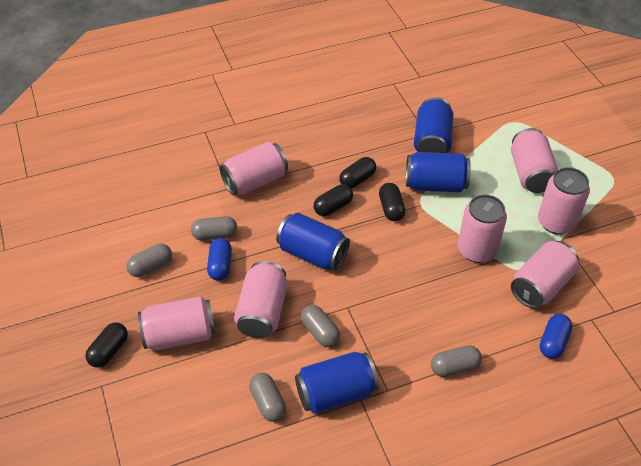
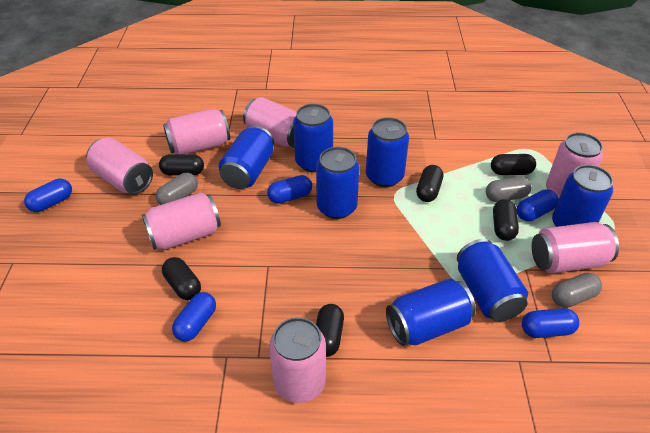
black capsule: 4 -> 6
blue can: 4 -> 7
blue capsule: 2 -> 5
grey capsule: 5 -> 3

